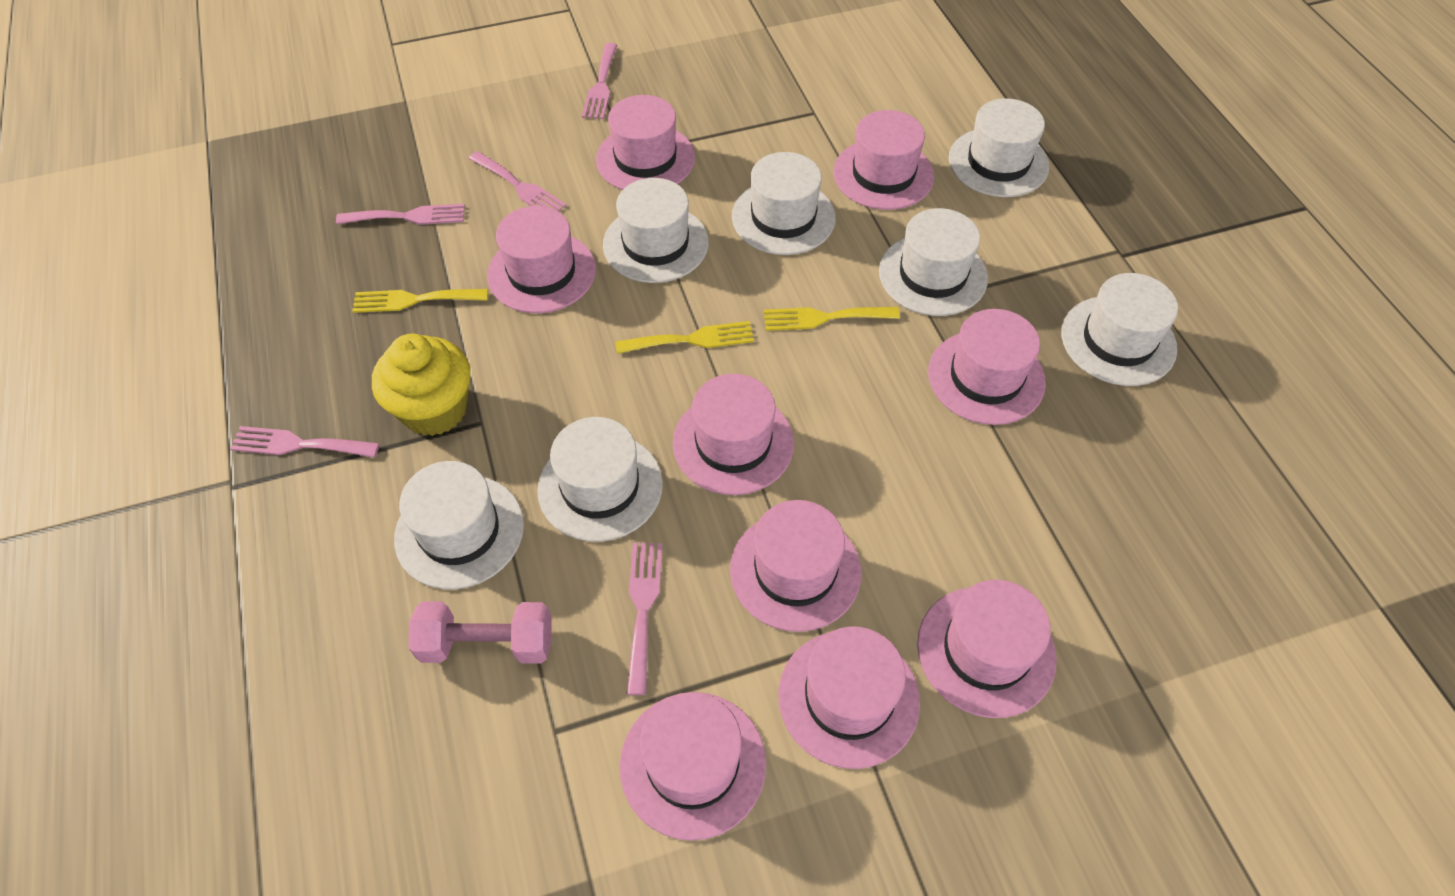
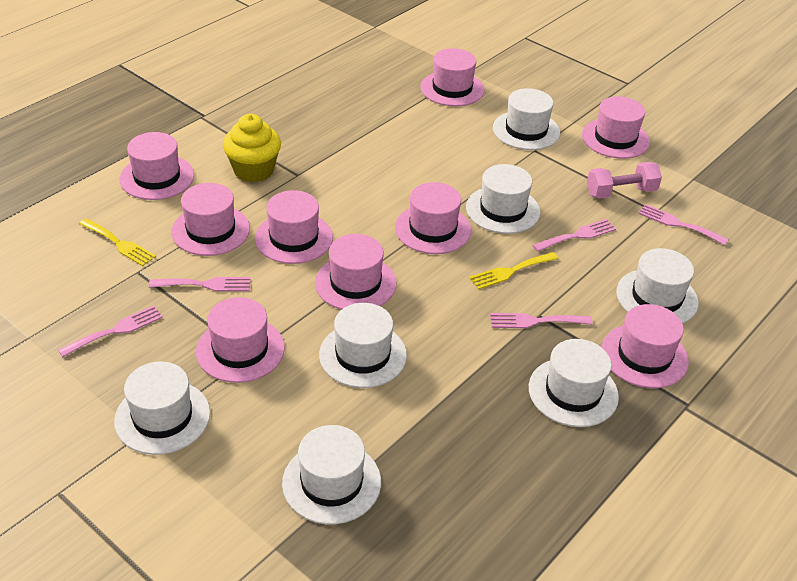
yellow fork: 3 -> 2

